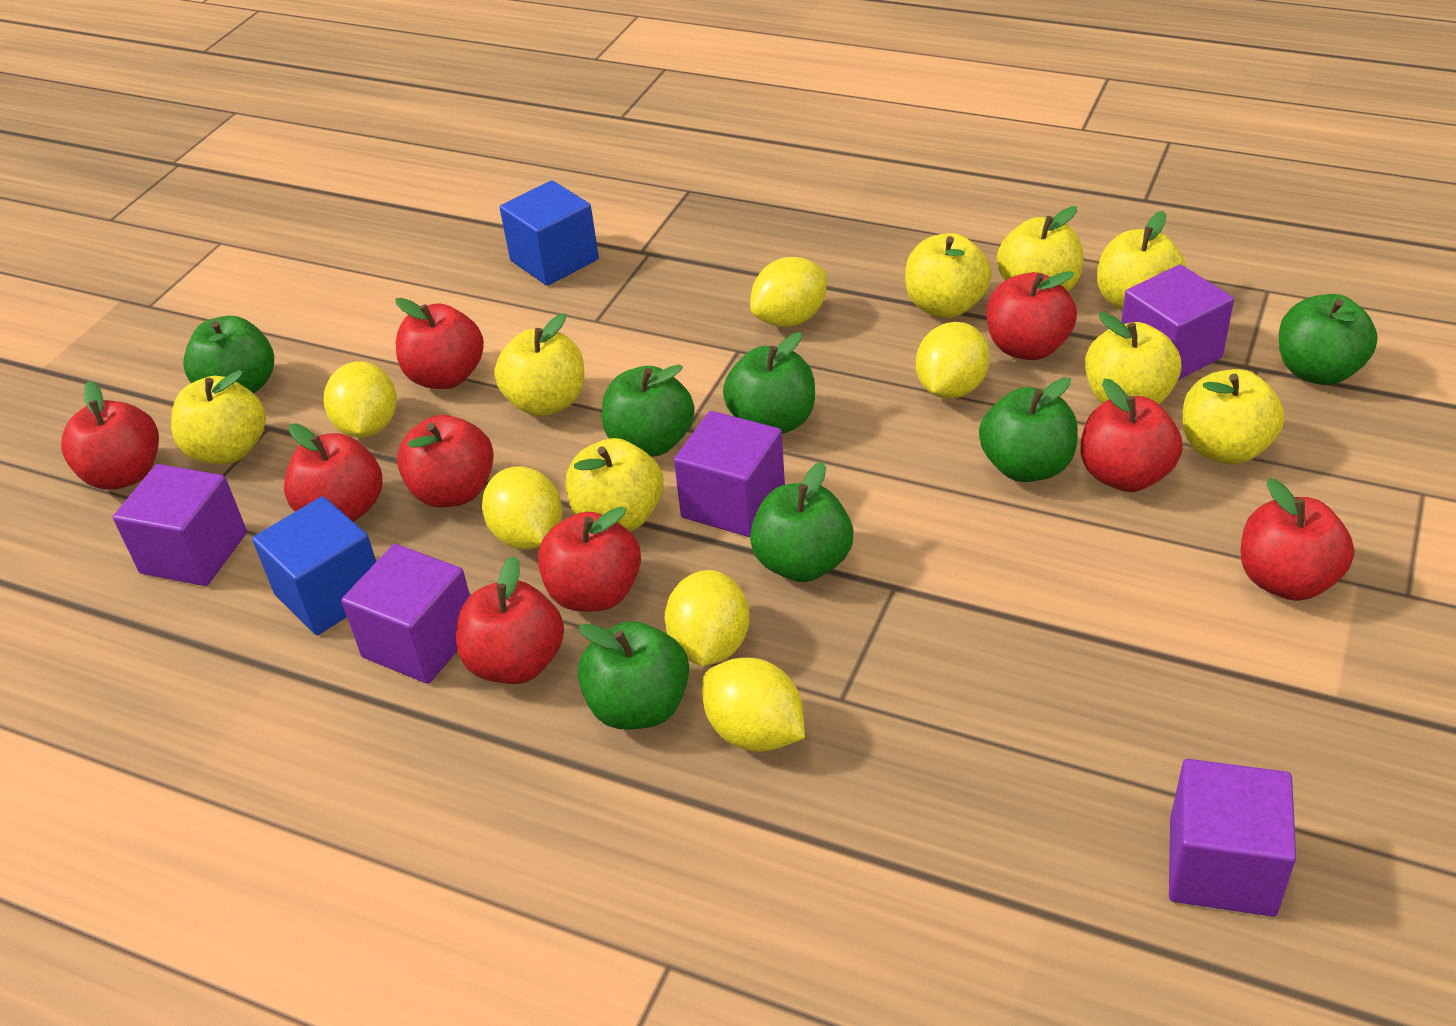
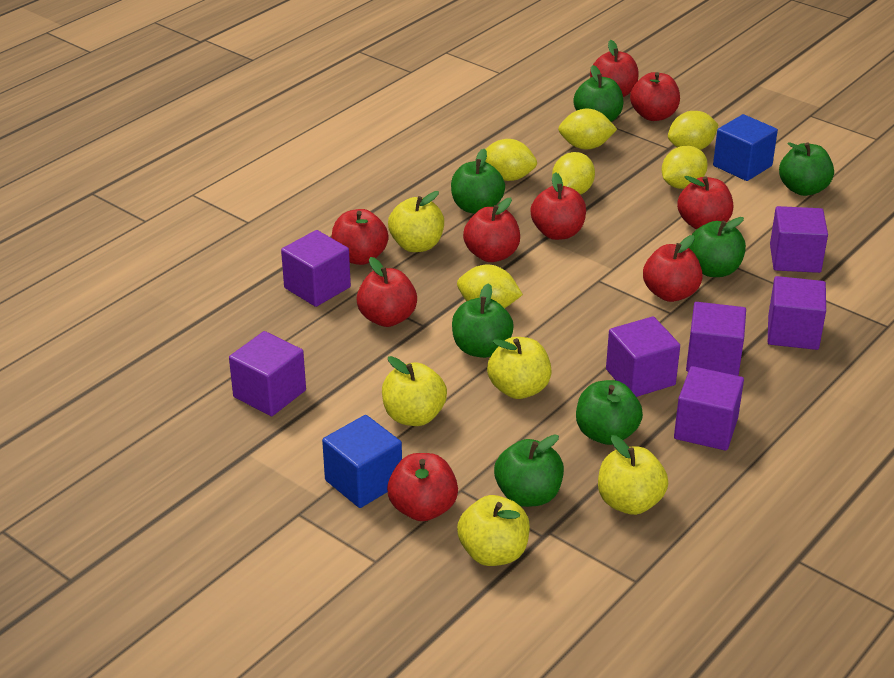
purple cube: 5 -> 7
yellow apple: 8 -> 5

